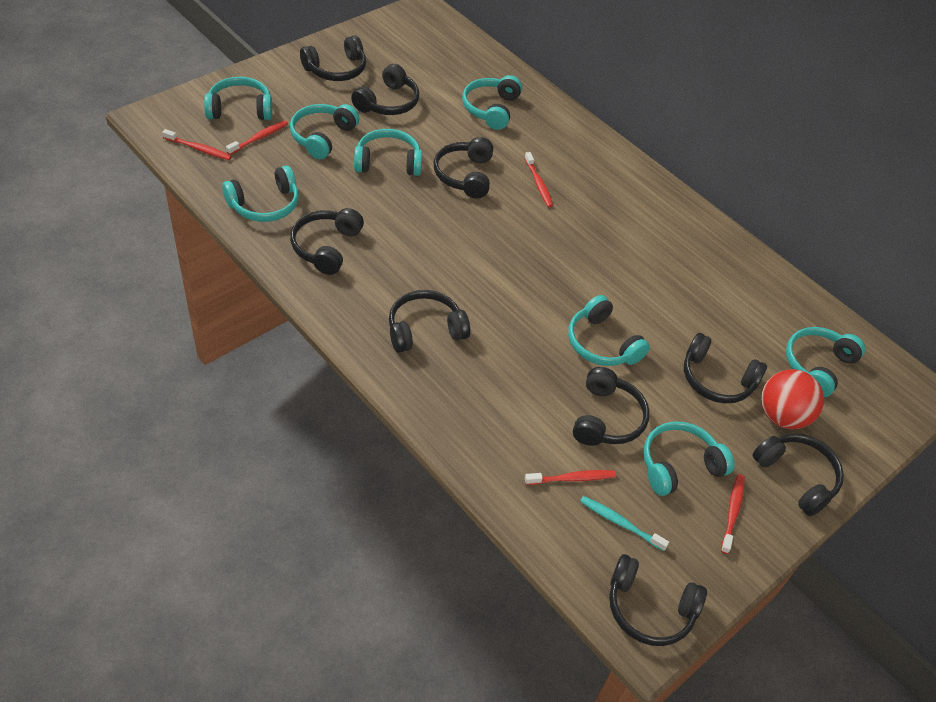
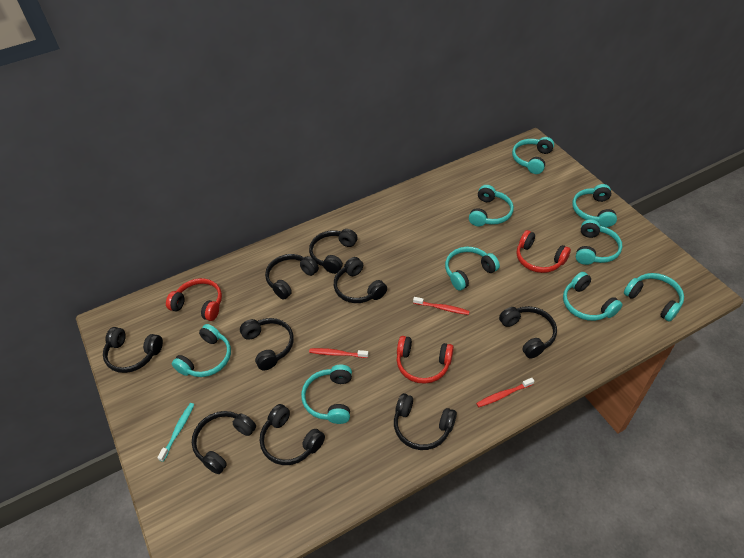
red ball: 1 -> 0
red headphones: 0 -> 3
red toothbrush: 5 -> 3
turquoise headphones: 8 -> 9

